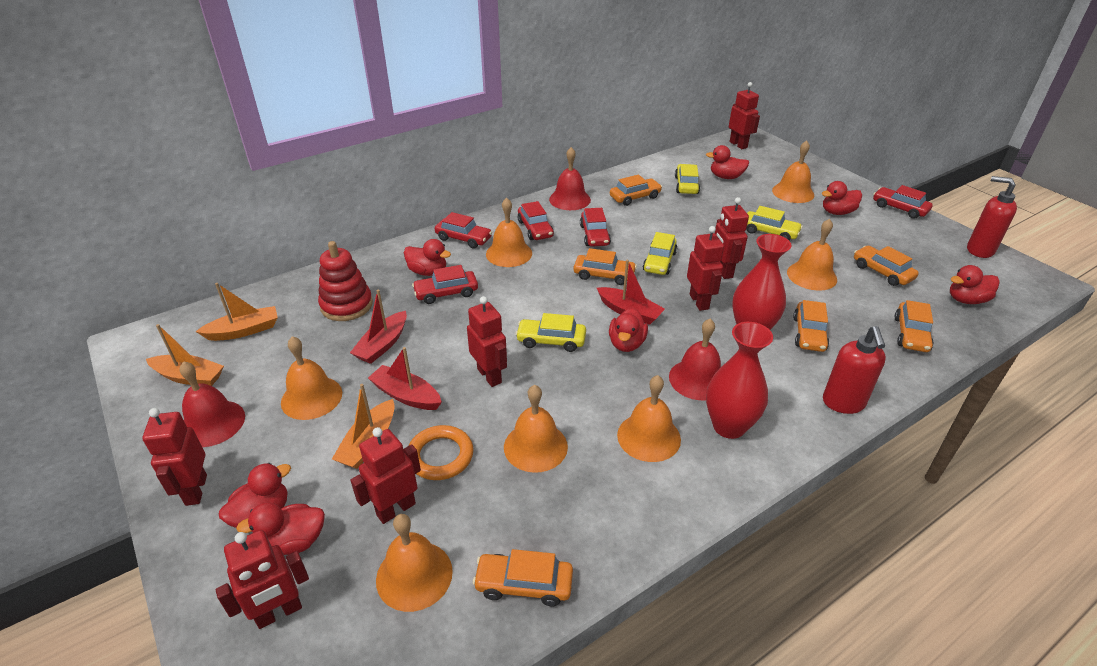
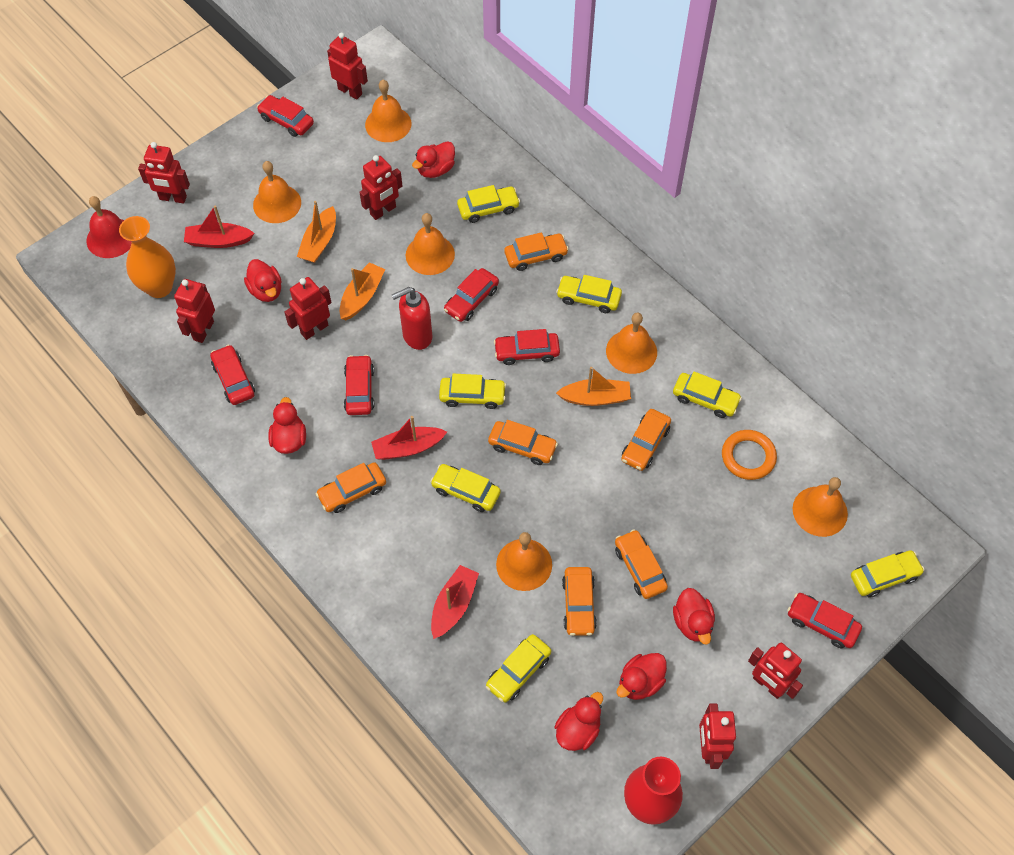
orange bell: 7 -> 6
orange vase: 0 -> 1
red bell: 3 -> 1
red car: 5 -> 6
red duck: 7 -> 6
red soap dispenser: 2 -> 1
red stacking toy: 1 -> 0
red vase: 2 -> 1
yellow car: 4 -> 7

